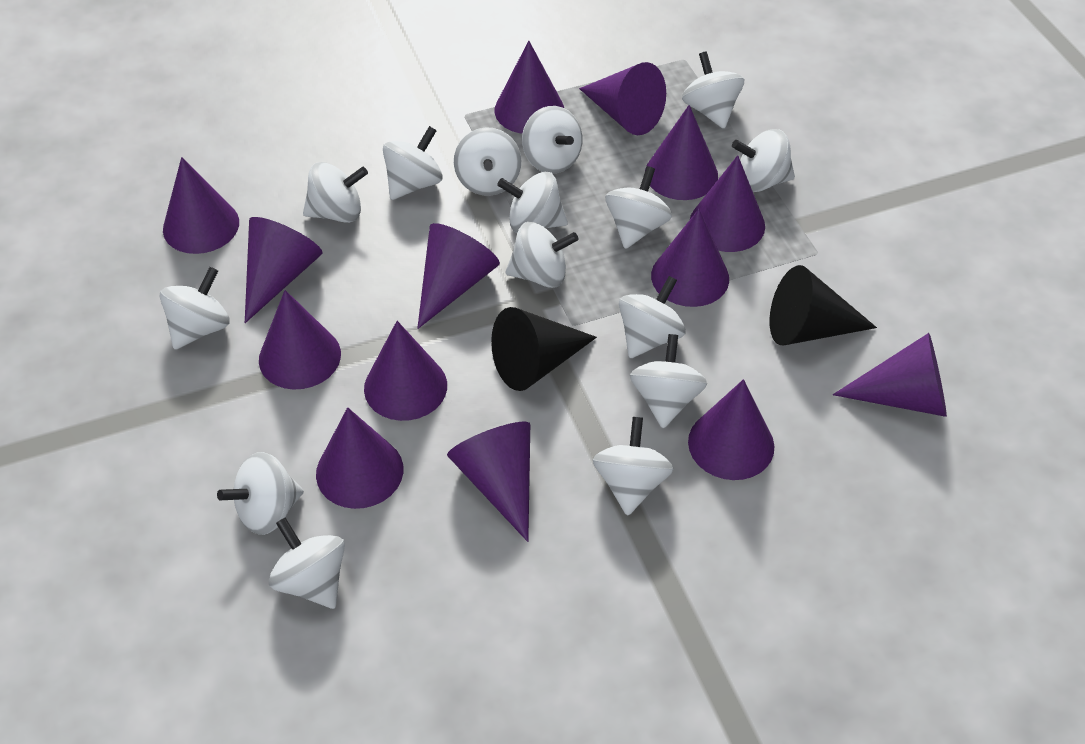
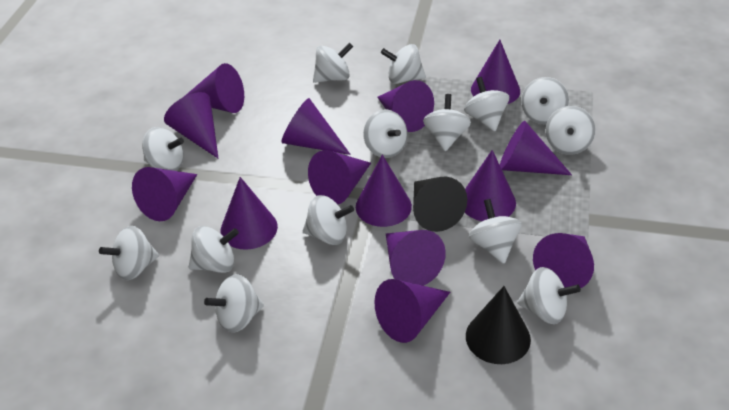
white spinning top: 15 -> 14

